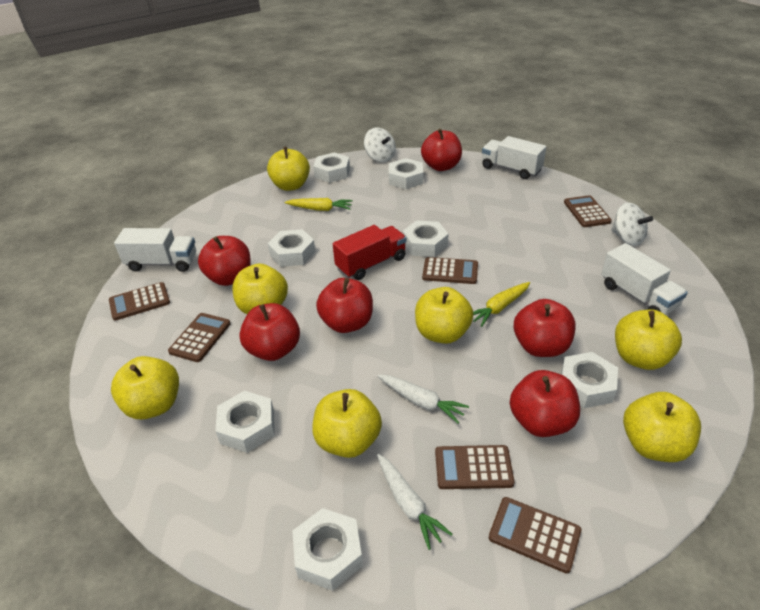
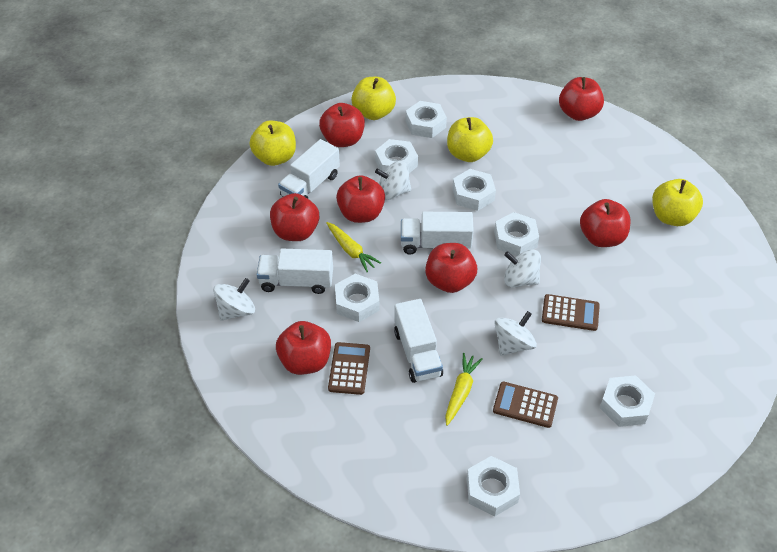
brown calculator: 6 -> 3
red apple: 6 -> 7
red truck: 1 -> 0
white carrot: 2 -> 0
white spinning top: 2 -> 4
white truck: 3 -> 4
yellow apple: 7 -> 4

